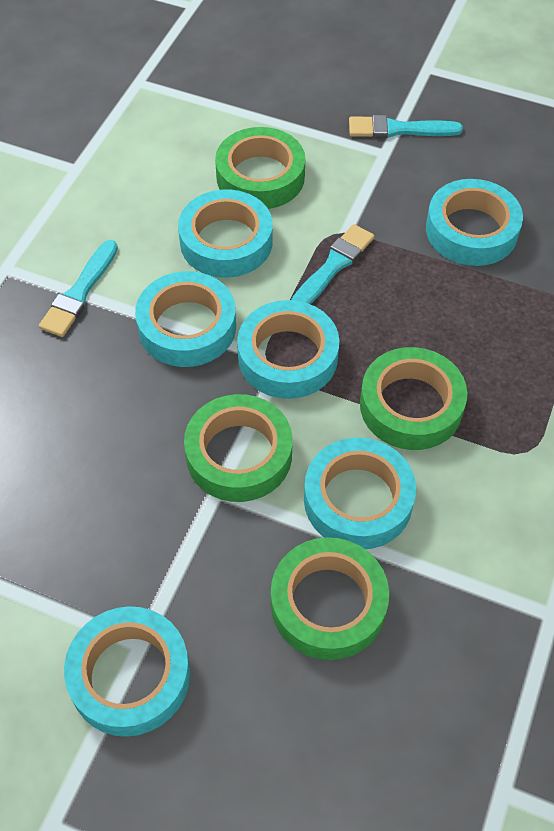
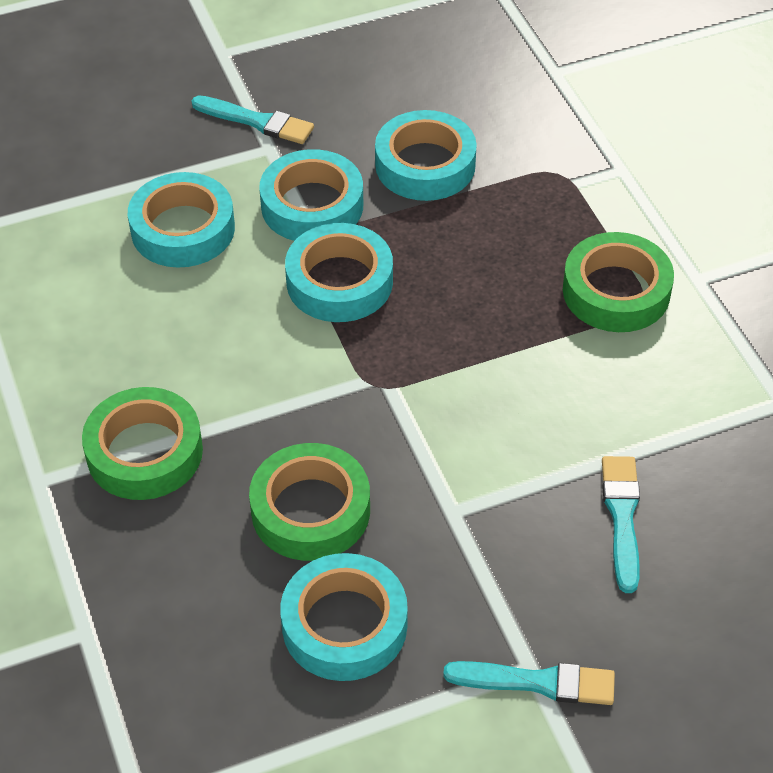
green tape: 4 -> 3
turquoise tape: 6 -> 5

